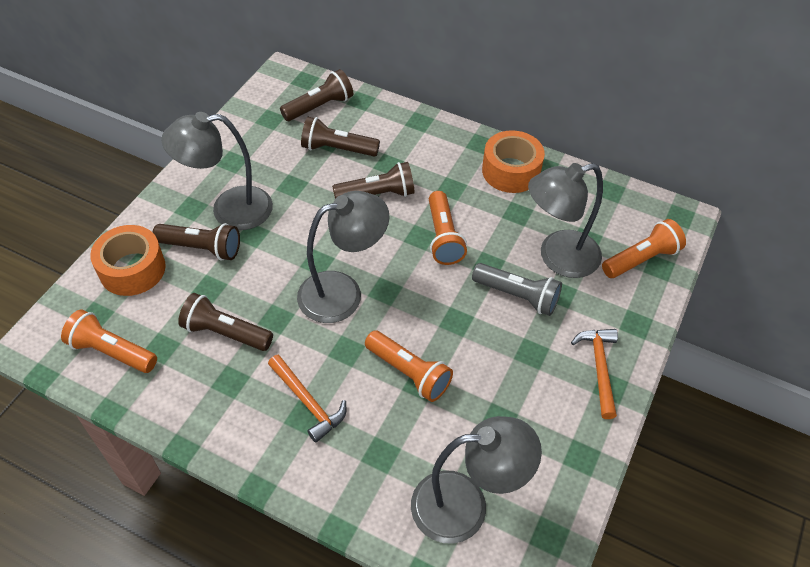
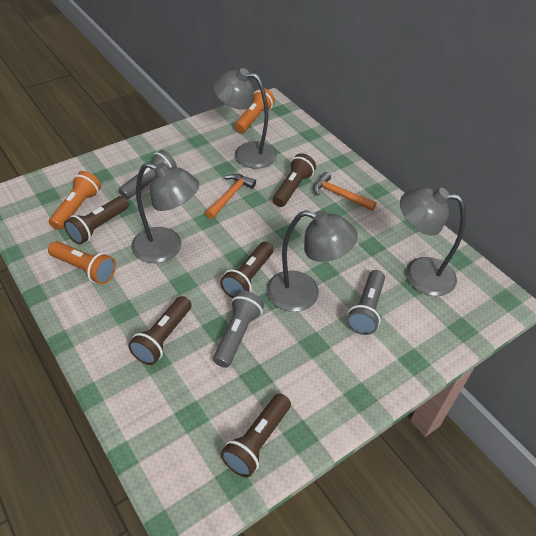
grey flashlight: 1 -> 3
orange flashlight: 4 -> 3
orange tape: 2 -> 0

